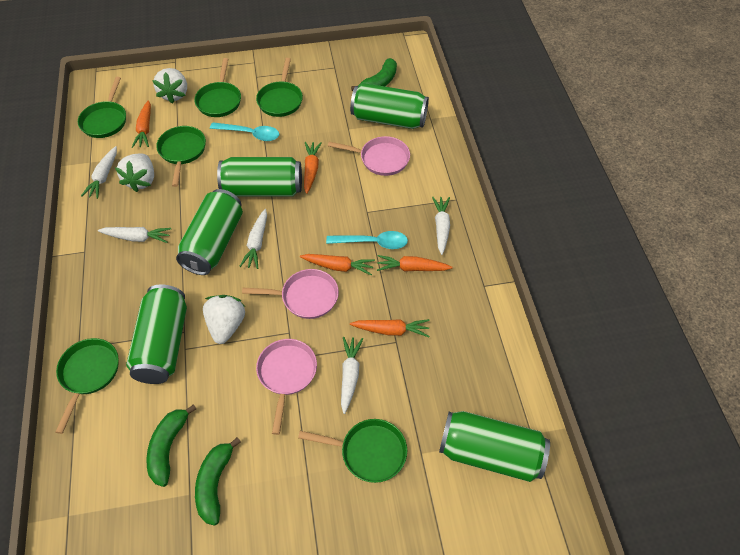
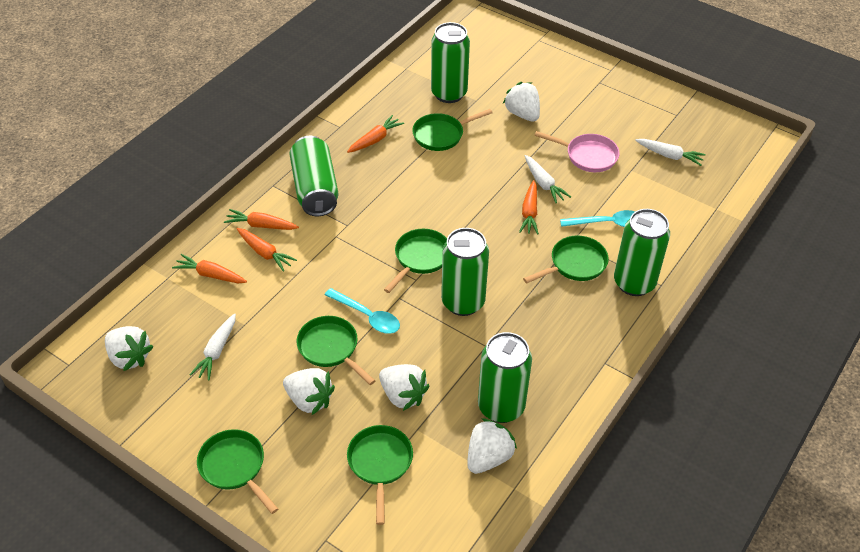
green banana: 3 -> 0
pink pan: 3 -> 1
white carrot: 5 -> 3
white strawberry: 3 -> 5

